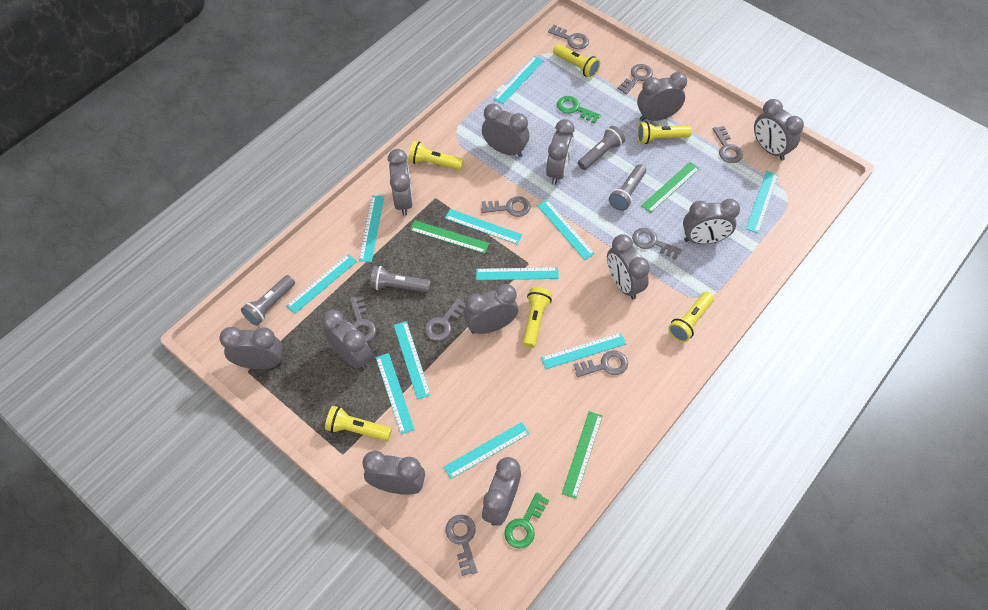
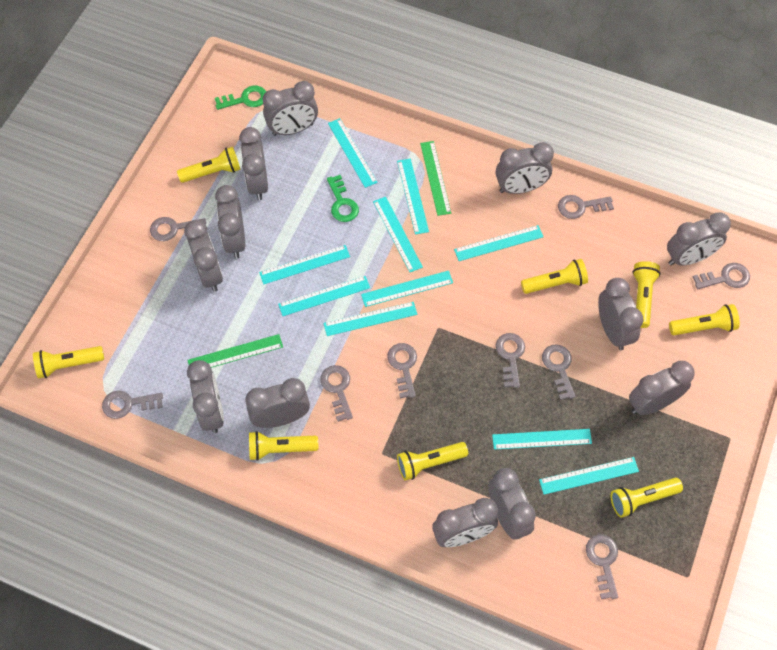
green ruler: 3 -> 2
grey flashlight: 4 -> 0
turquoise ruler: 11 -> 10
yellow flashlight: 6 -> 8

